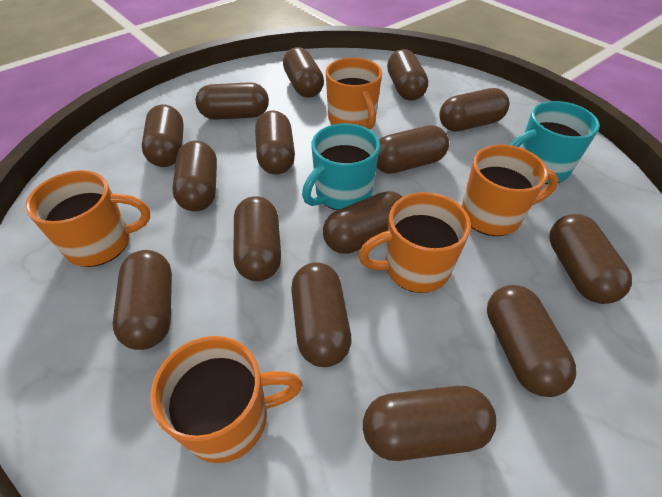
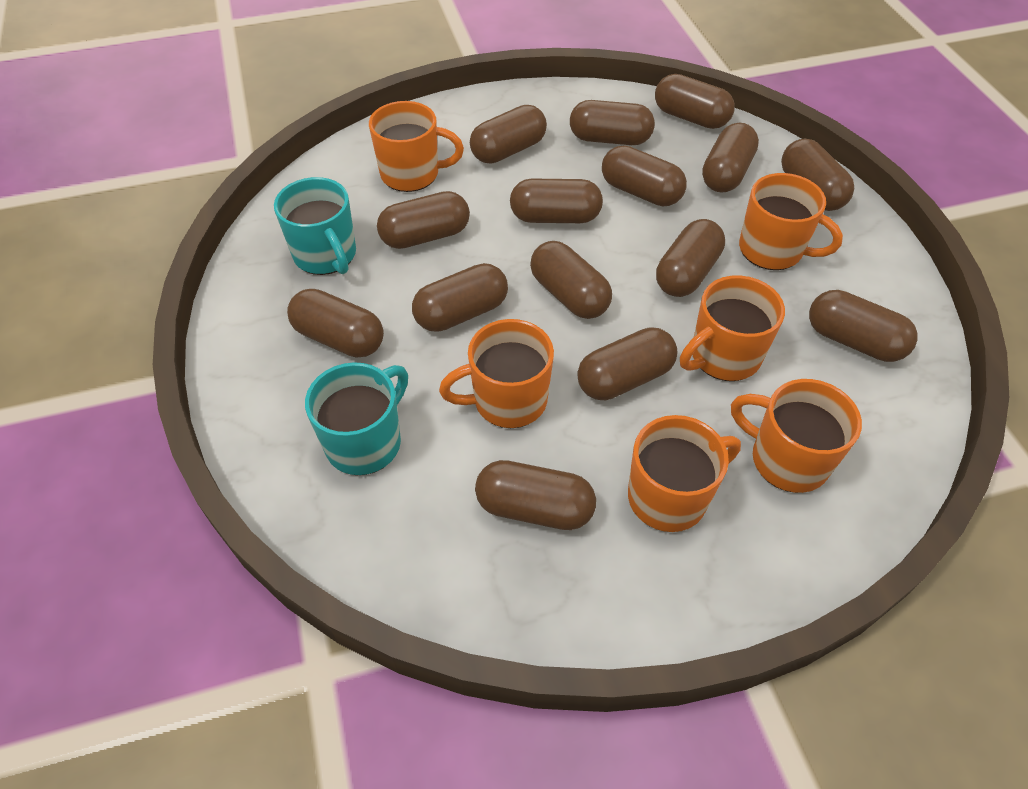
orange mug: 5 -> 6

